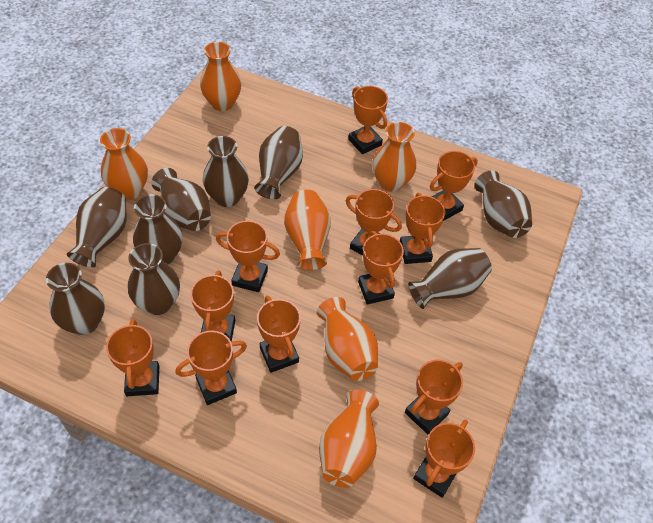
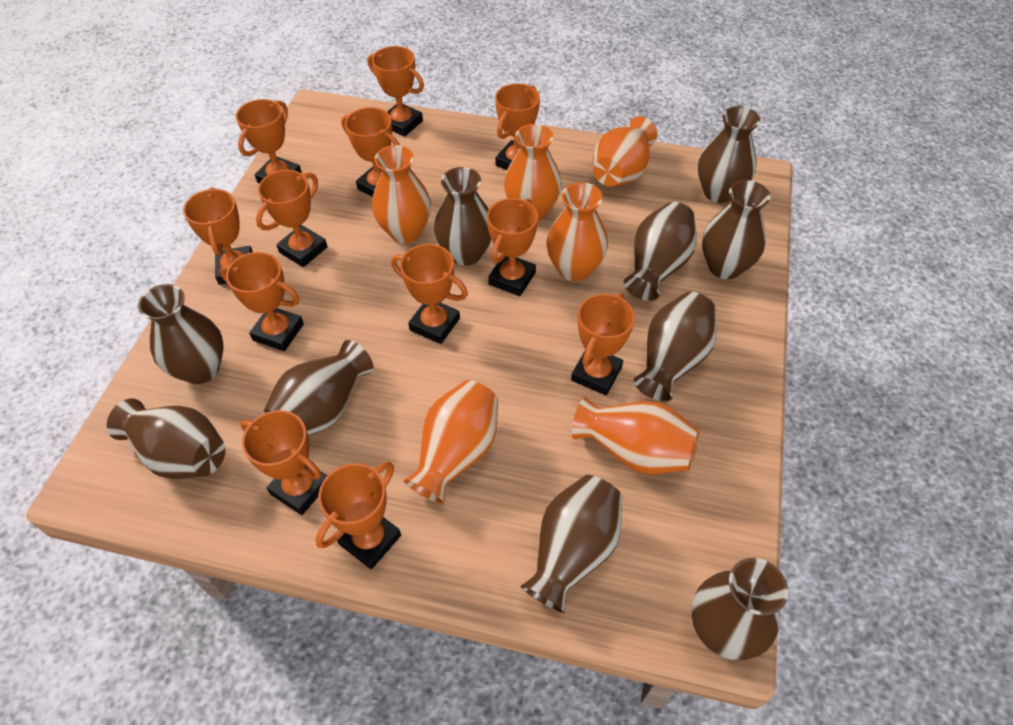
brown vase: 9 -> 10

